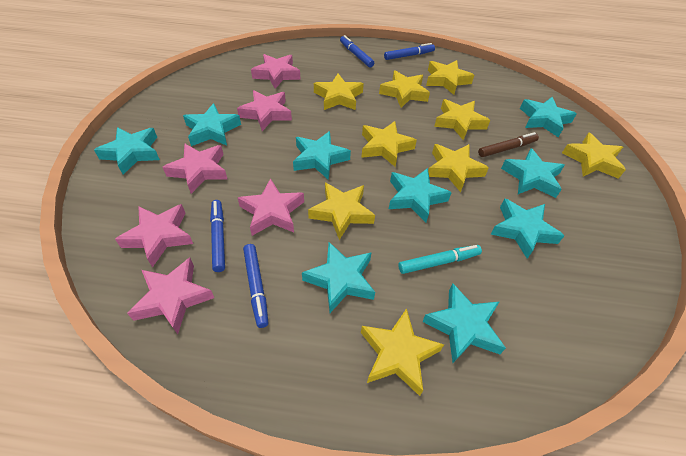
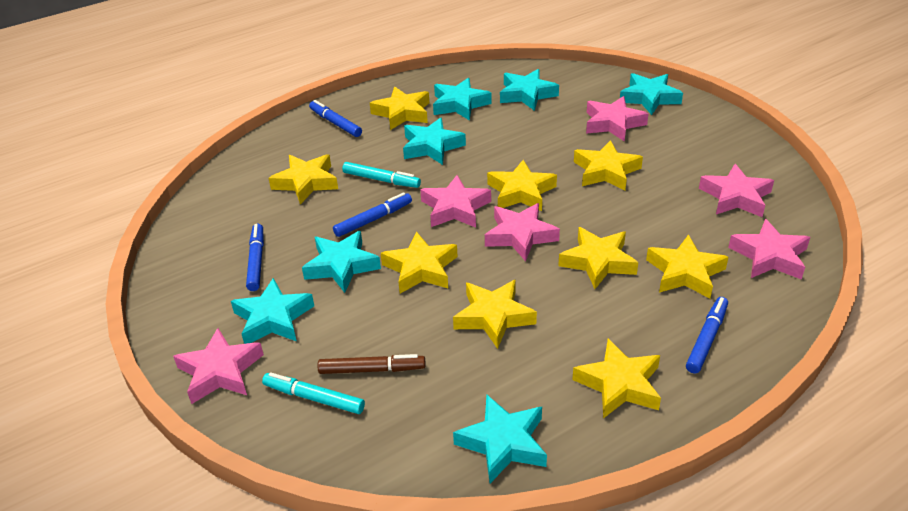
turquoise marker: 1 -> 2
turquoise star: 9 -> 7

